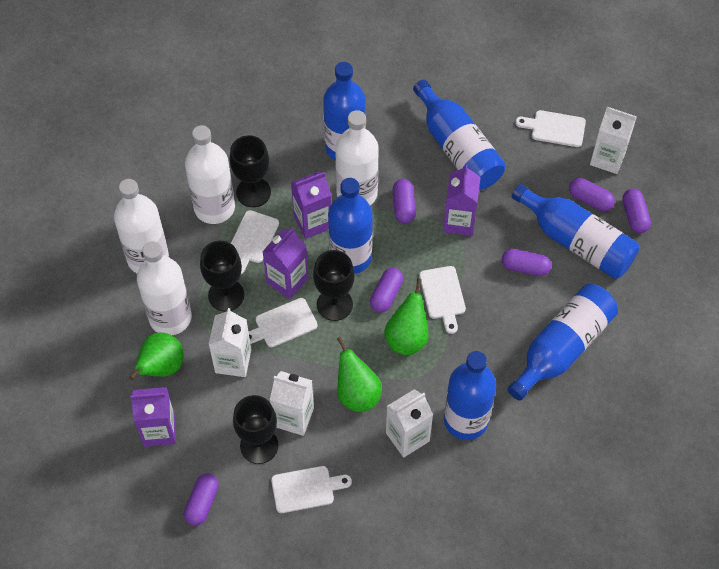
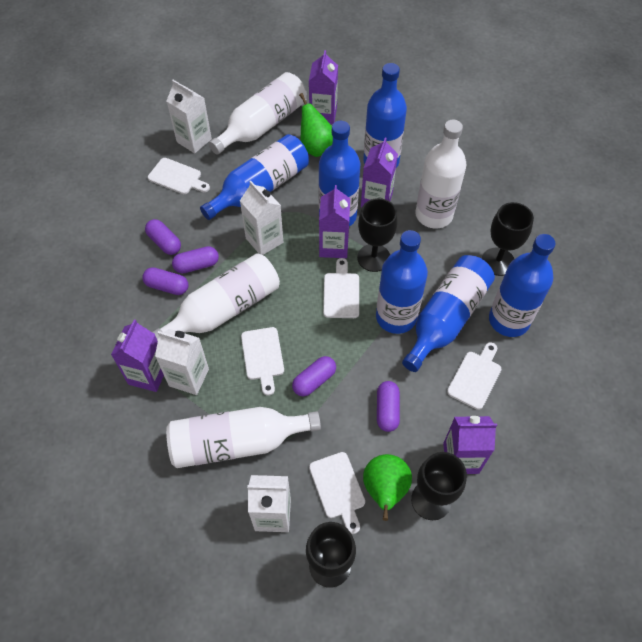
green pear: 3 -> 2
purple capsule: 6 -> 5
purple carton: 4 -> 5

